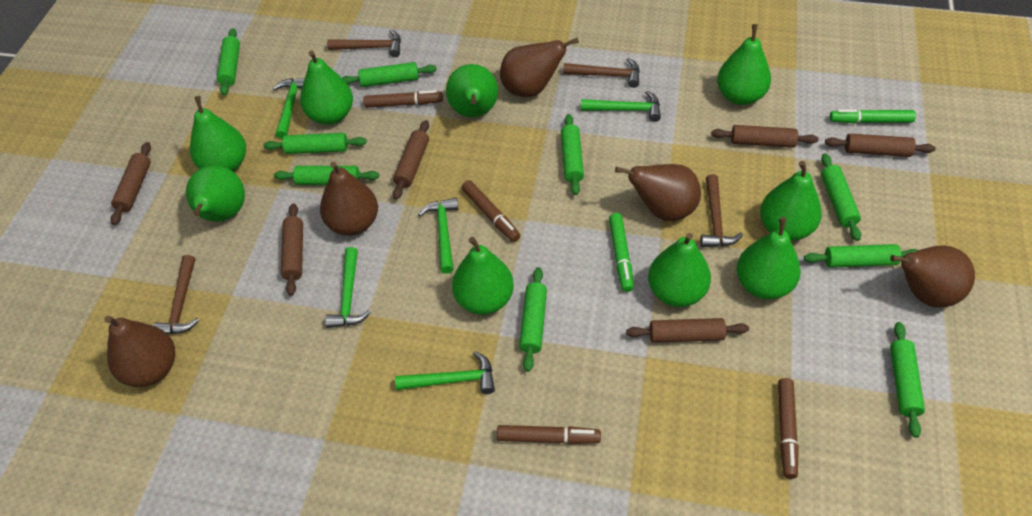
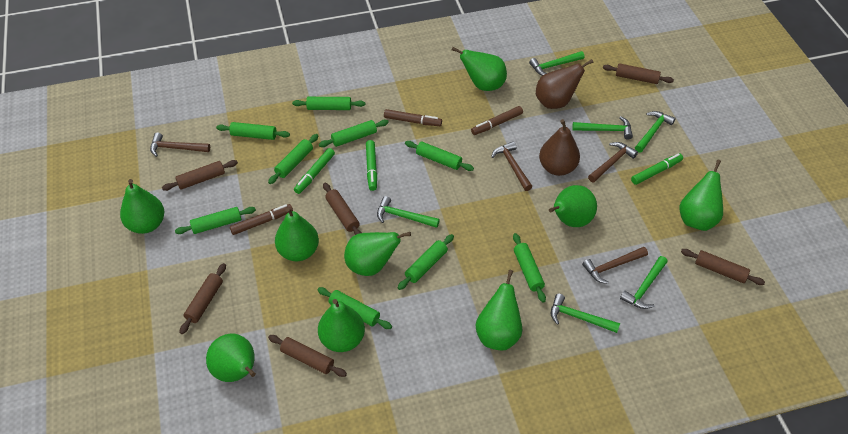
brown marker: 4 -> 3
brown pear: 5 -> 2
green hammer: 5 -> 6
green marker: 2 -> 3

